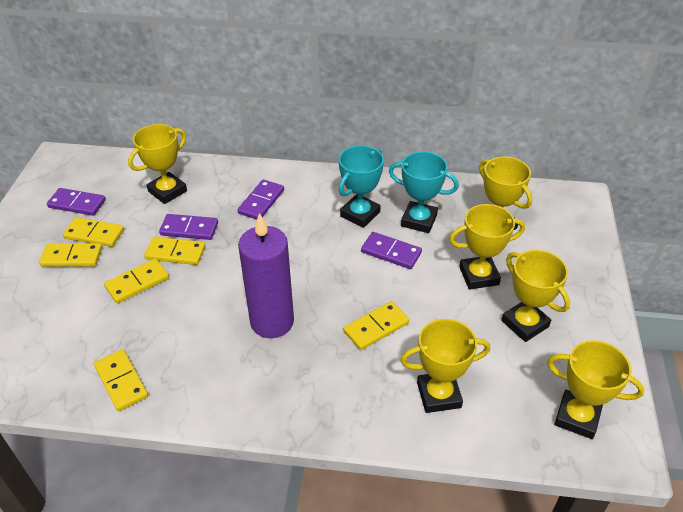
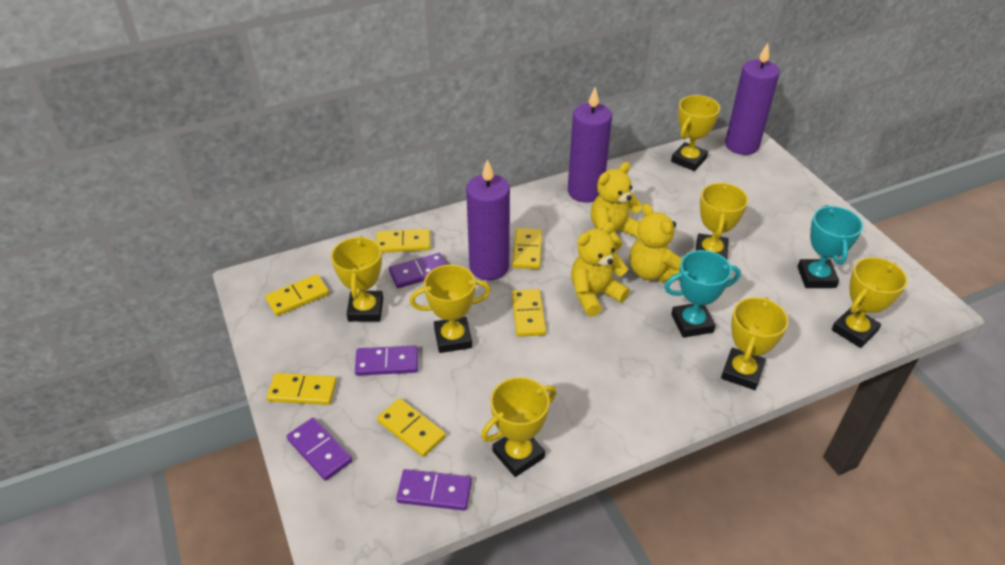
purple candle: 1 -> 3
yellow teddy bear: 0 -> 3
yellow trophy: 6 -> 7

